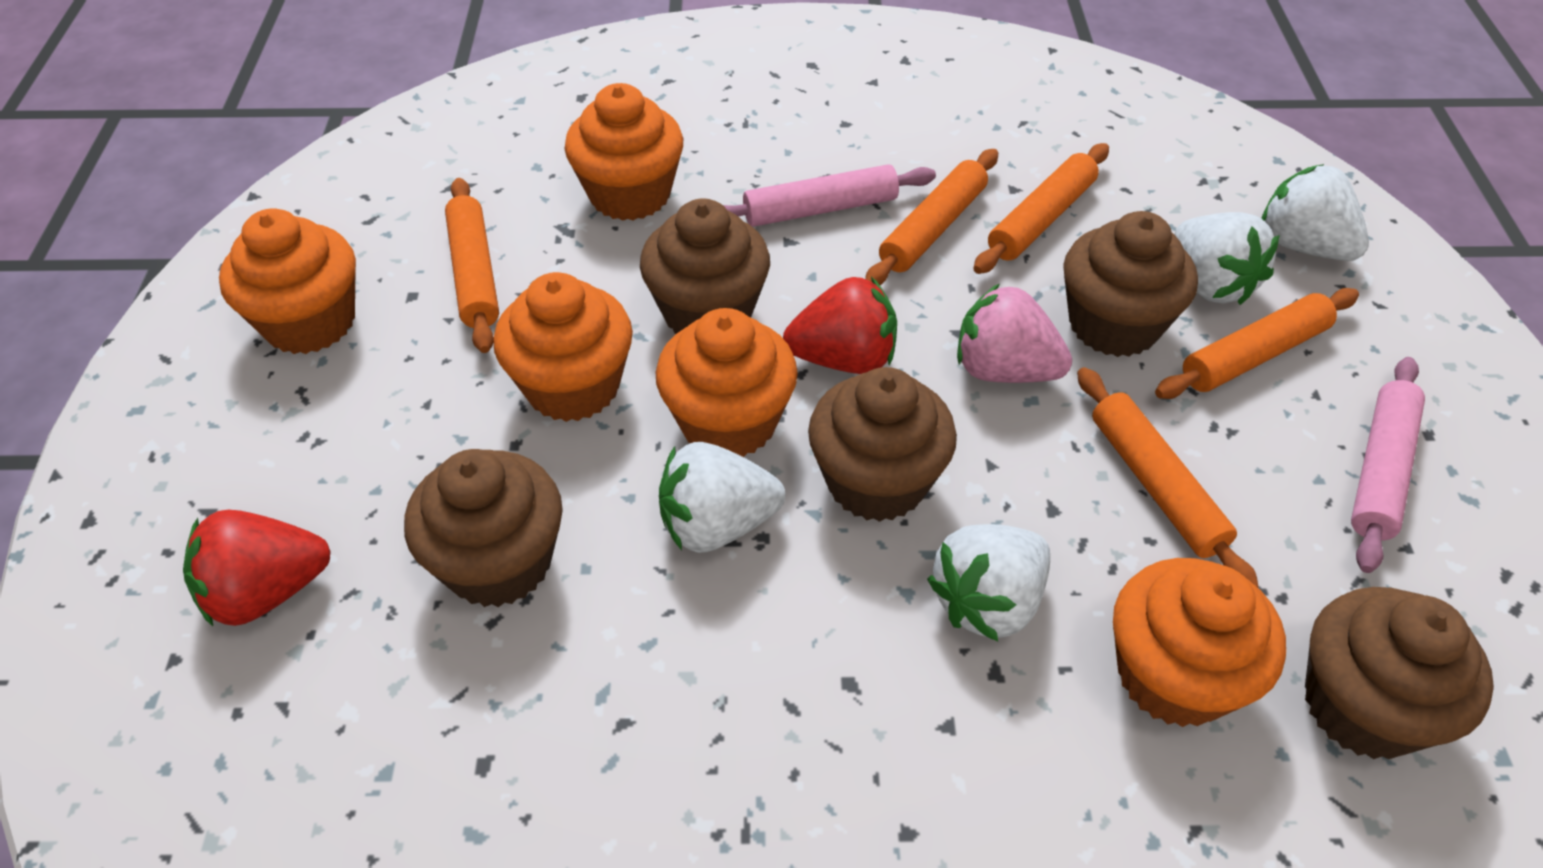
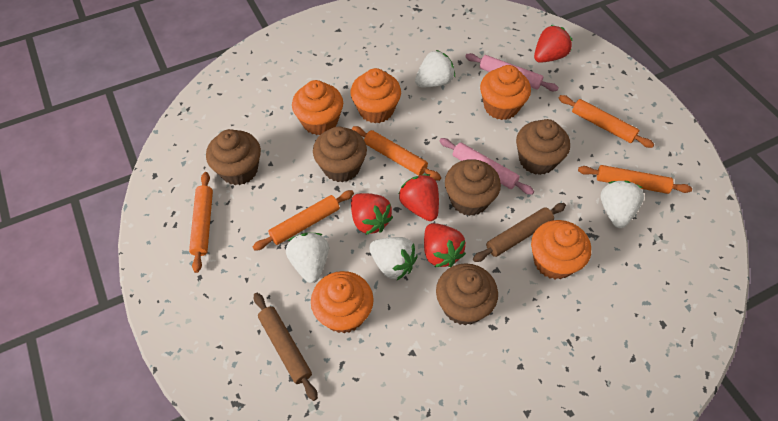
brown rolling pin: 0 -> 2
pink strawberry: 1 -> 0
red strawberry: 2 -> 4

